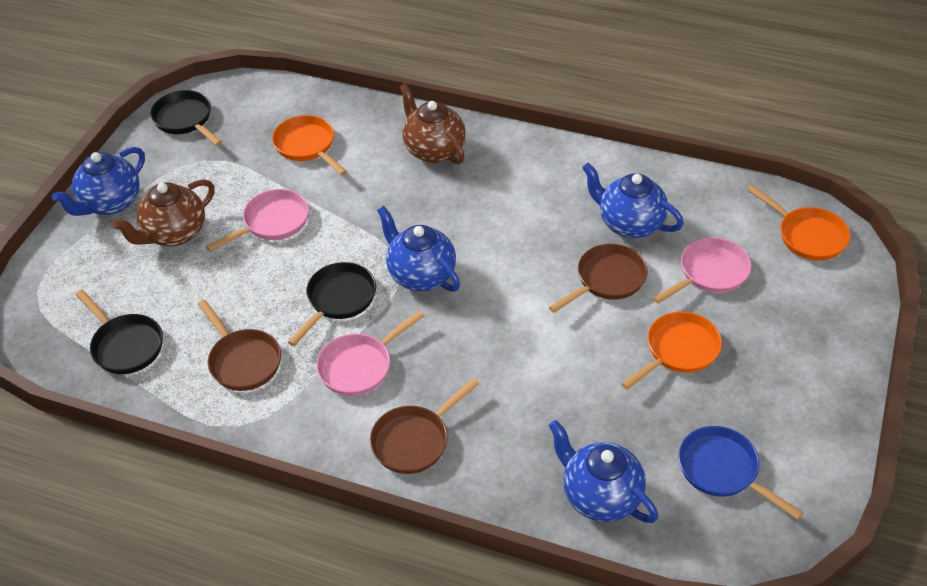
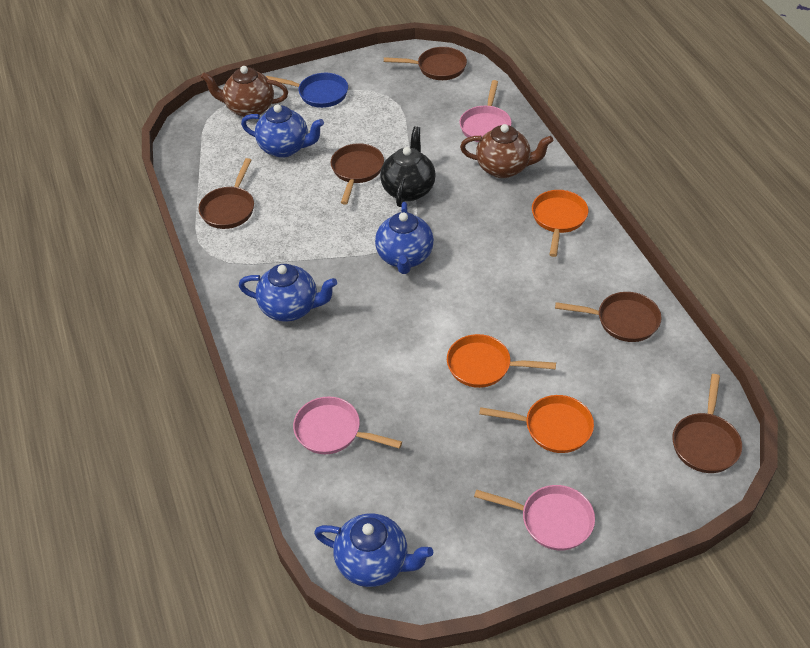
black pan: 3 -> 0
black teapot: 0 -> 1
brown pan: 3 -> 5

